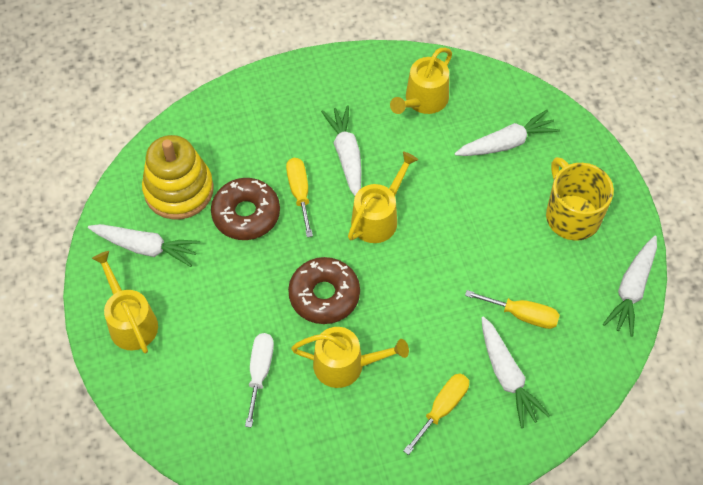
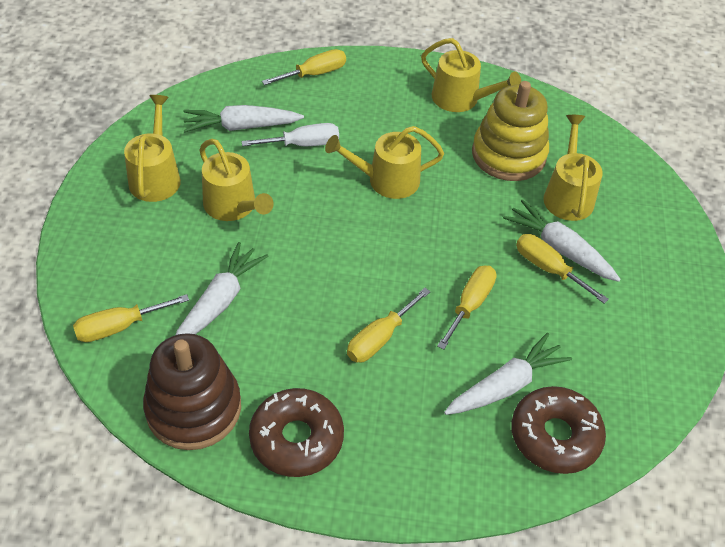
brown stacking toy: 0 -> 1
white carrot: 5 -> 4
yellow mug: 1 -> 0
yellow screwdriver: 3 -> 5
yellow watering can: 4 -> 5

